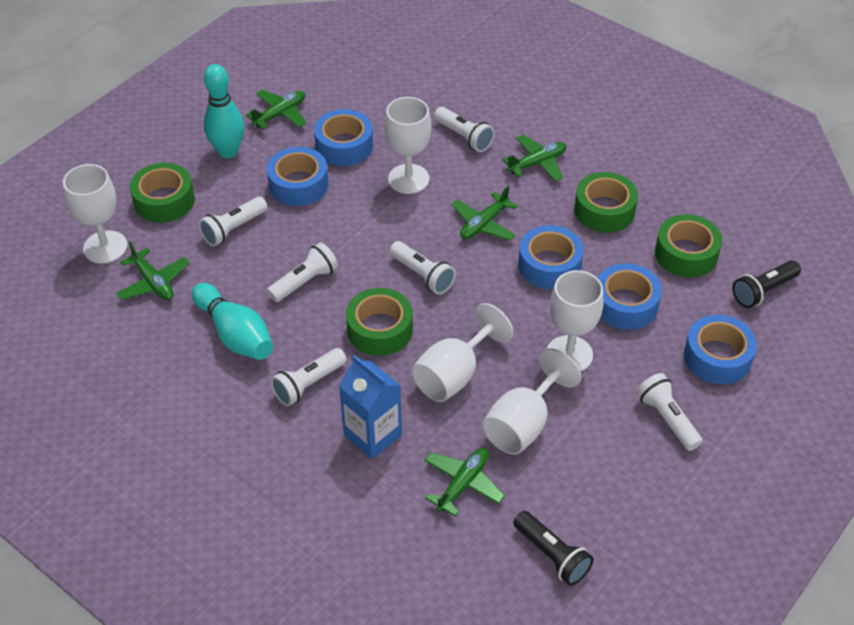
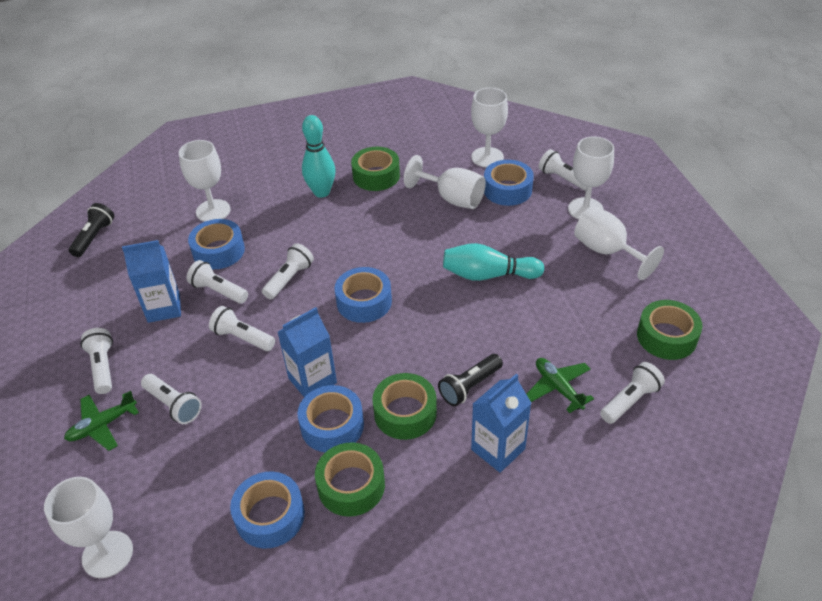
blue carton: 1 -> 3
green plane: 5 -> 2
white flashlight: 6 -> 7
white goblet: 5 -> 6

